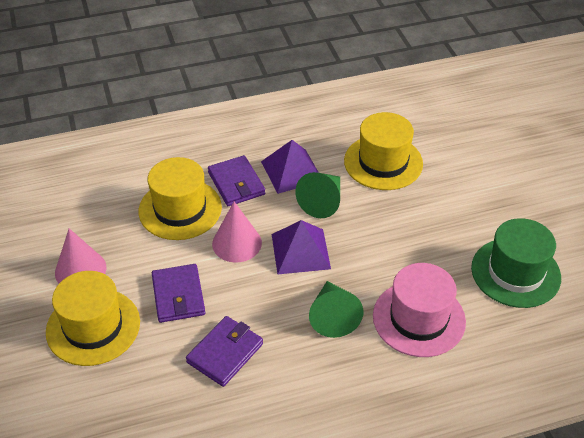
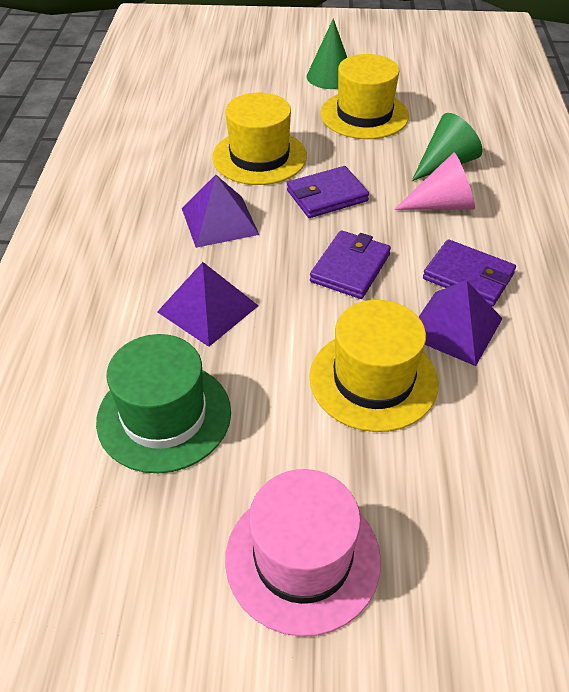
pink cone: 2 -> 1
purple pyramid: 2 -> 3

